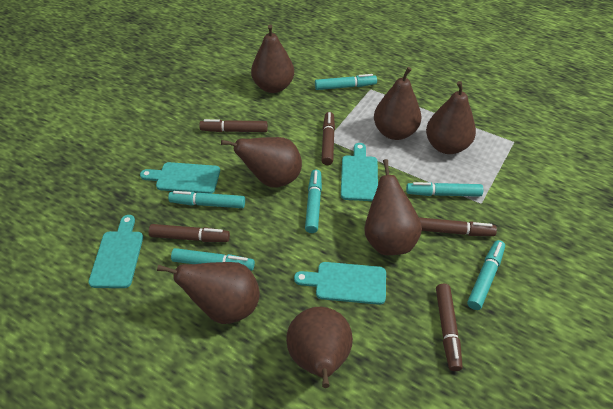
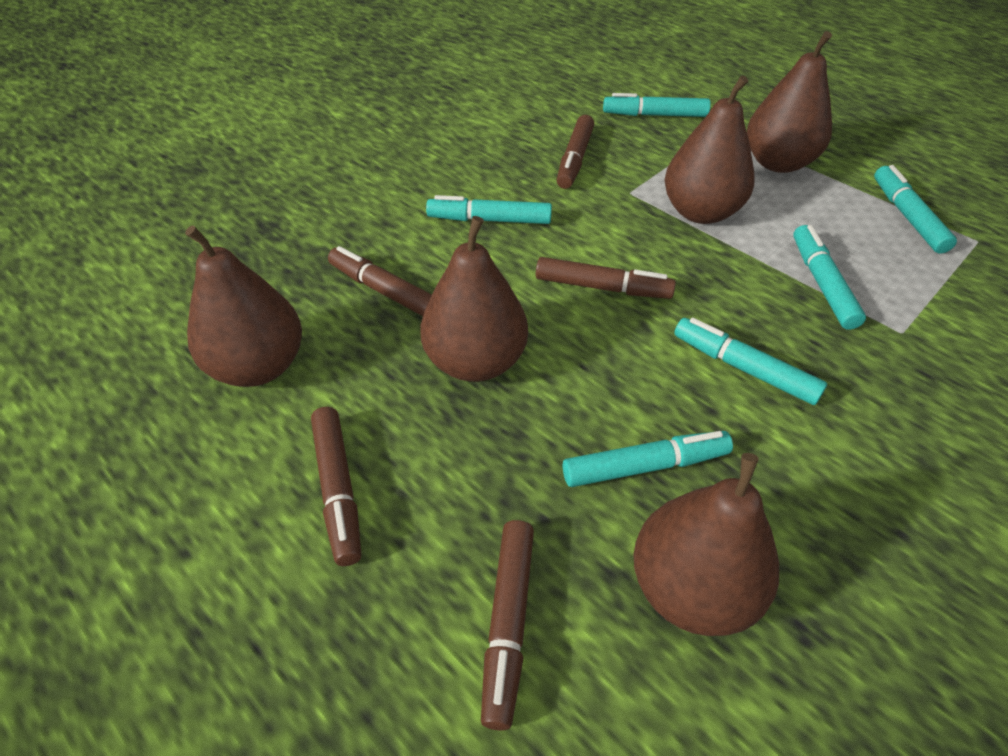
brown pear: 7 -> 5
turquoise cutting board: 4 -> 0

